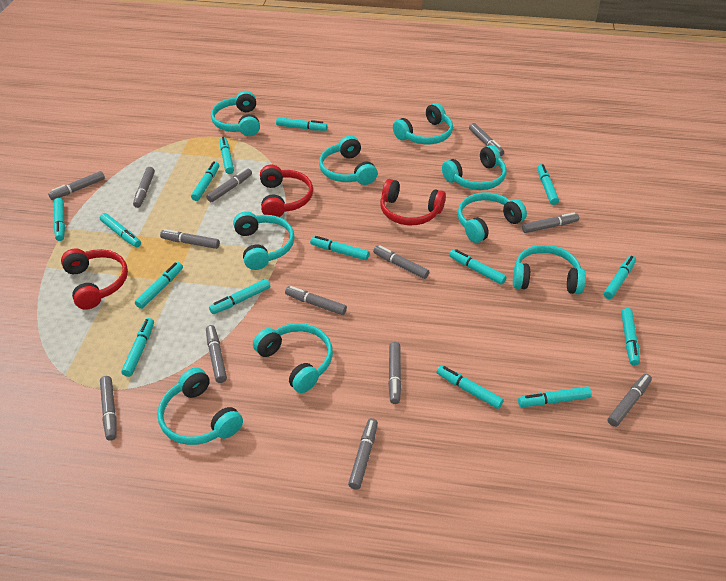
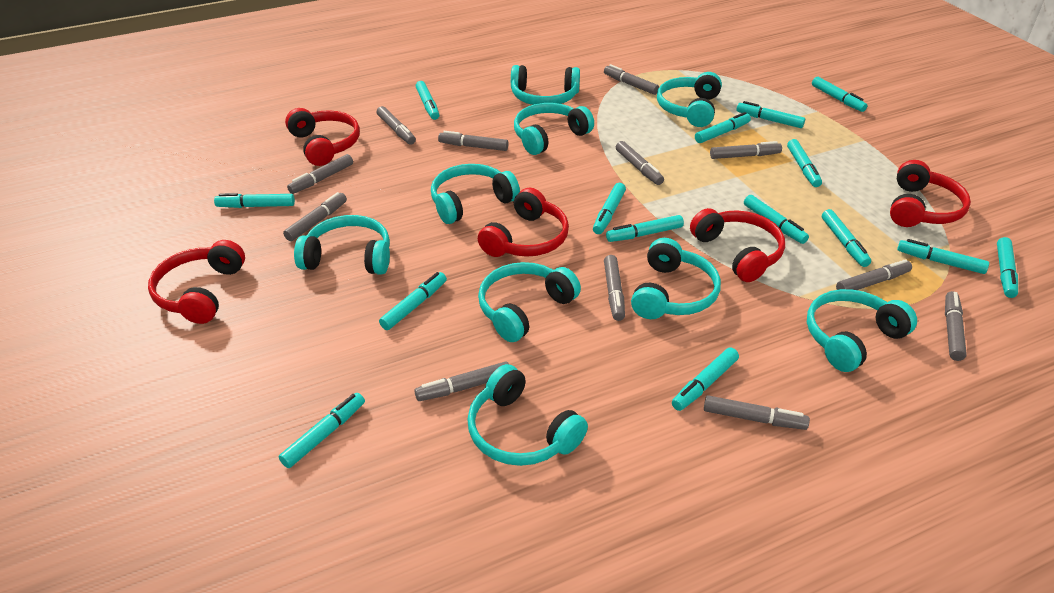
grey marker: 13 -> 12
red headphones: 3 -> 5

